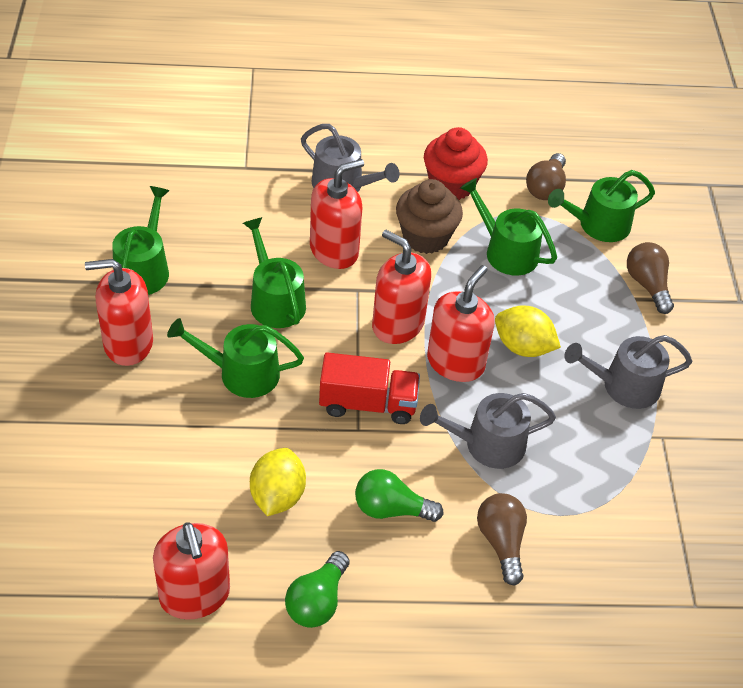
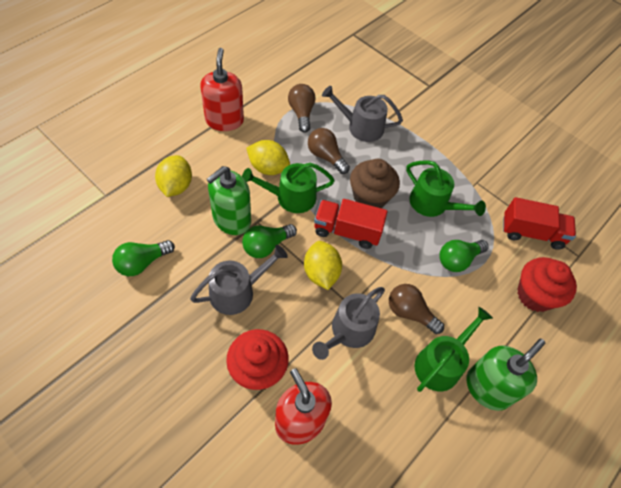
green light bulb: 2 -> 3
green soap dispenser: 0 -> 2
green watering can: 5 -> 3
red cupcake: 1 -> 2
red soap dispenser: 5 -> 2
red truck: 1 -> 2
yellow lemon: 2 -> 3

